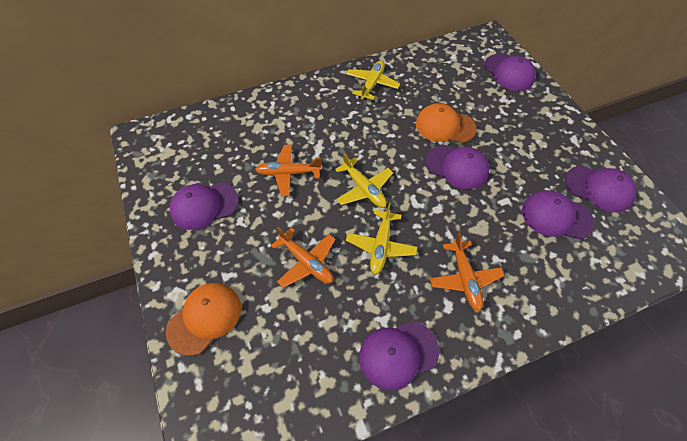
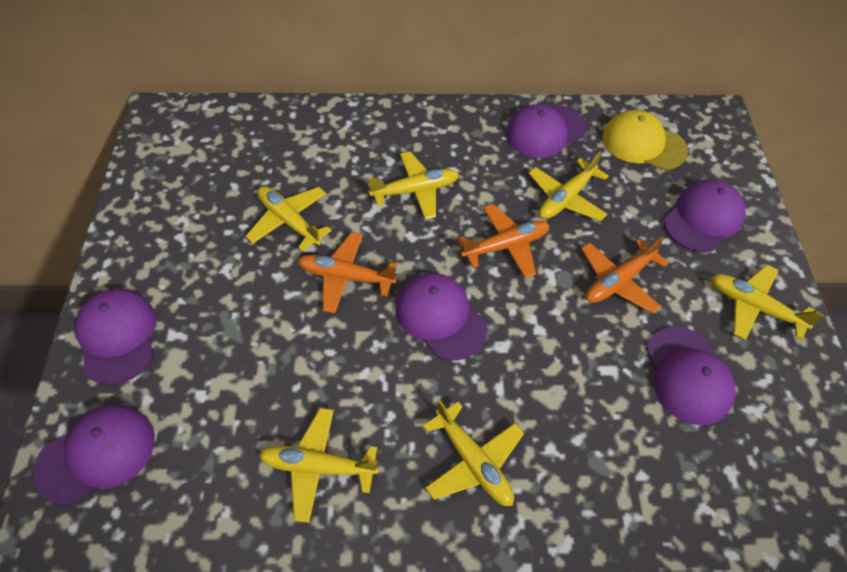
orange cap: 2 -> 0
yellow cap: 0 -> 1
yellow plane: 3 -> 6

